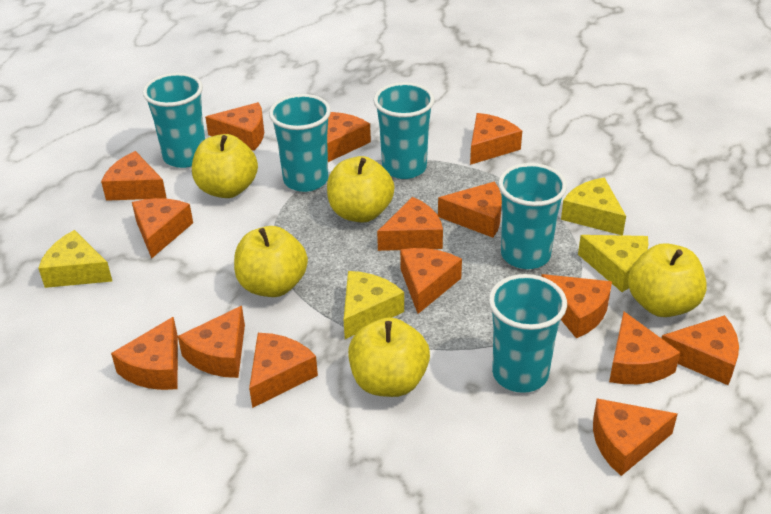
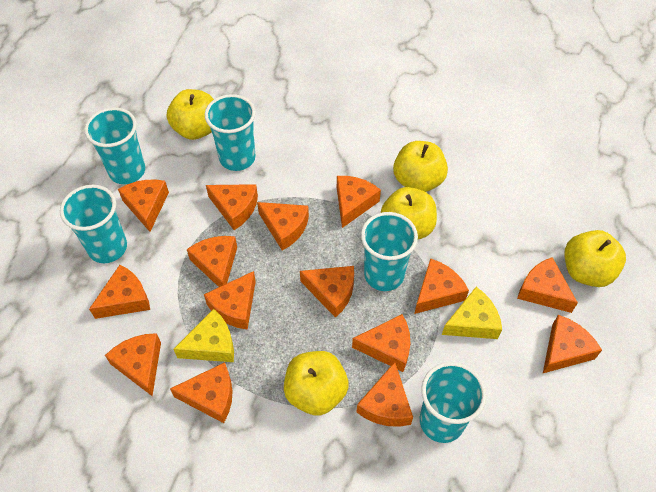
yellow cheese: 4 -> 2

